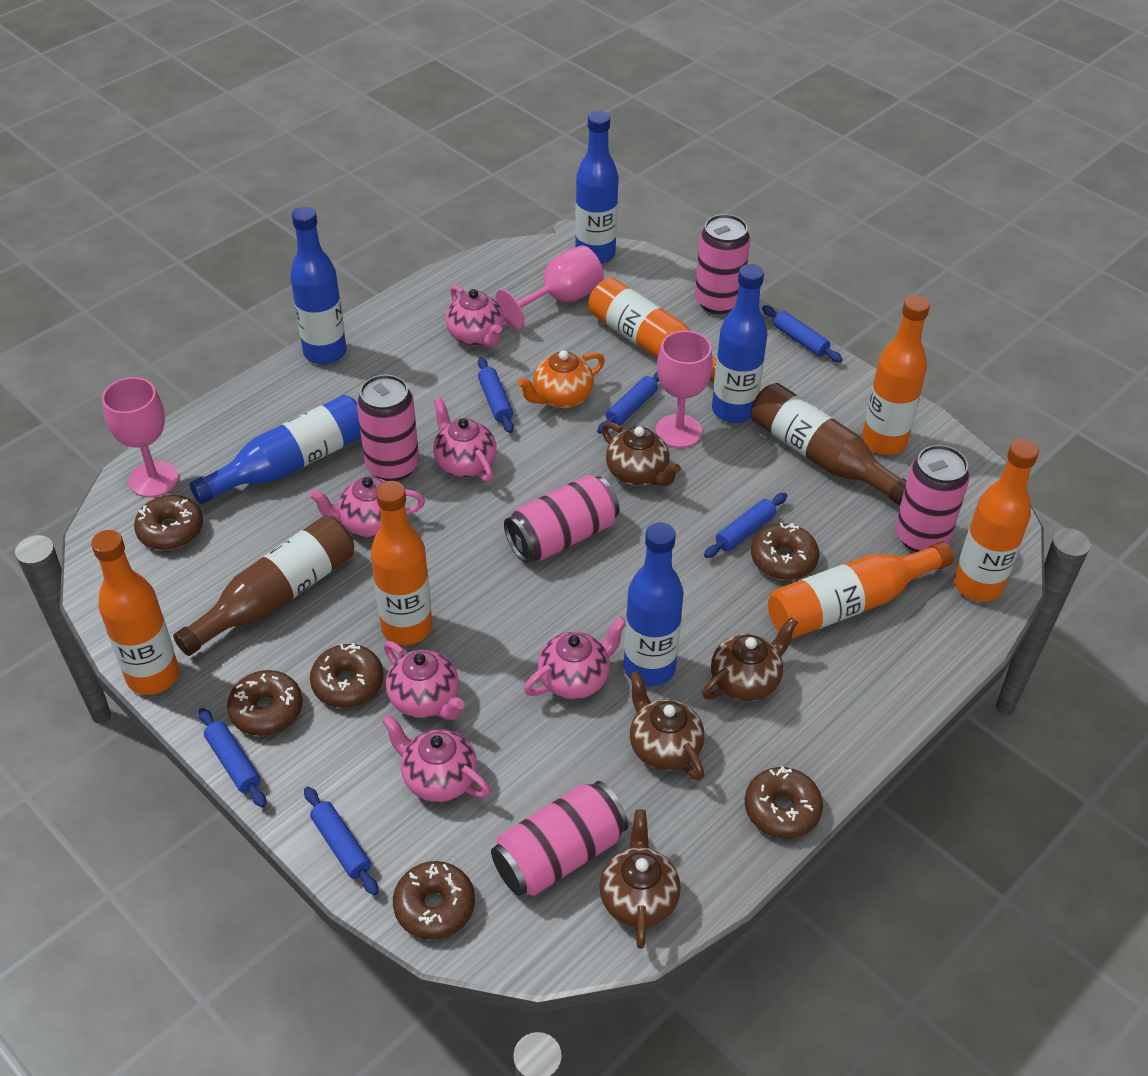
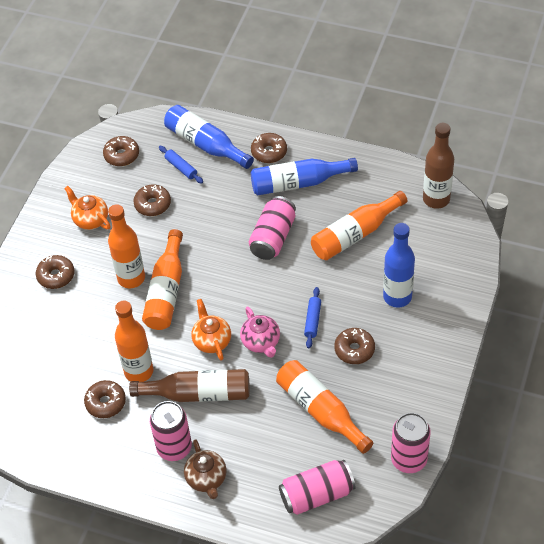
blue bottle: 5 -> 3
blue rolling pin: 6 -> 2
brown teapot: 4 -> 1
orange bottle: 6 -> 5
orange teapot: 1 -> 2
pink can: 5 -> 4
pink goblet: 3 -> 0
pink teapot: 6 -> 1

